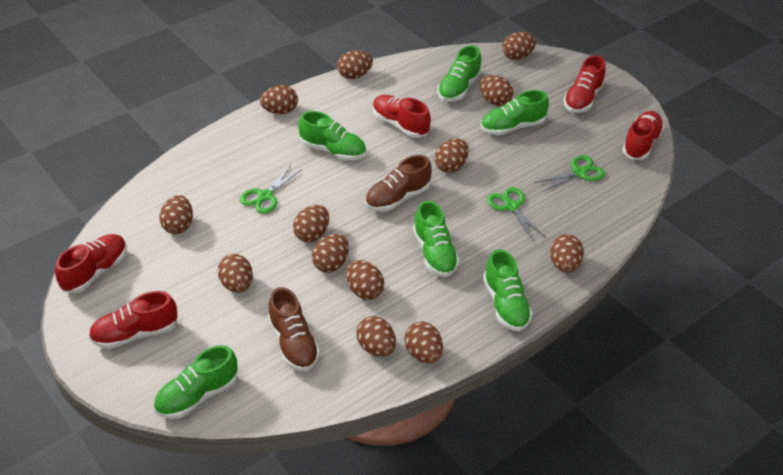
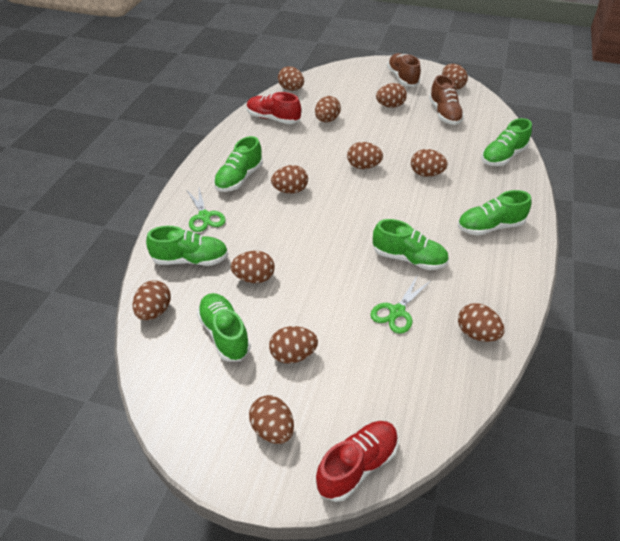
brown egg: 13 -> 12
green scissors: 3 -> 2
red shoe: 5 -> 2

